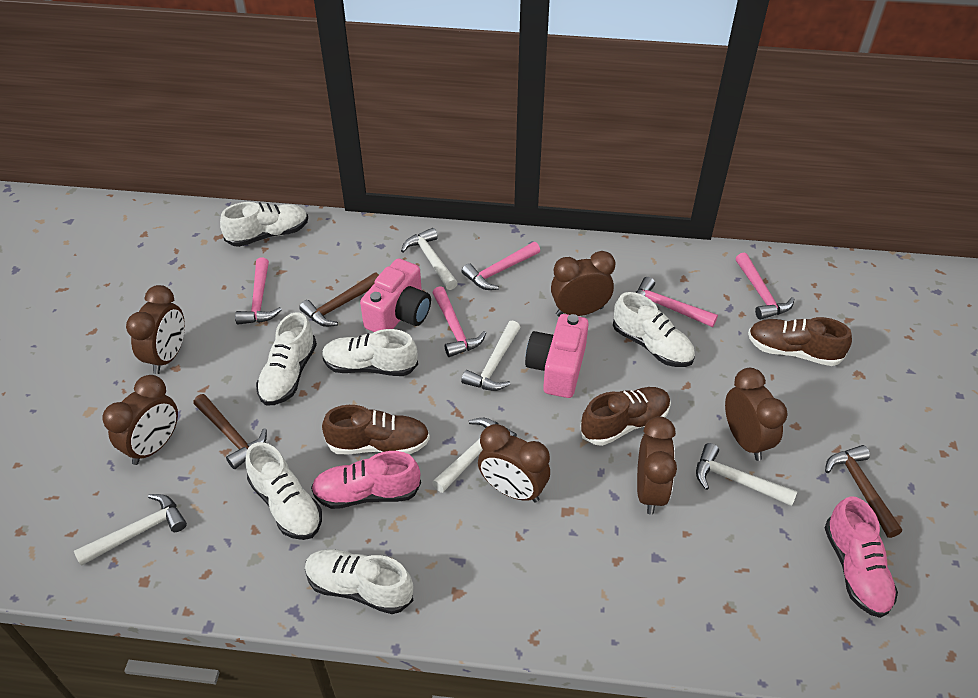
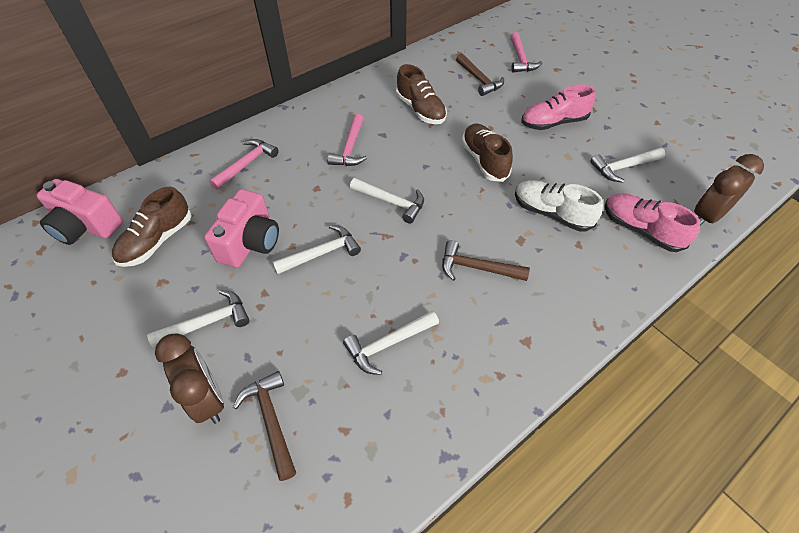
brown clock: 6 -> 2
pink hammer: 5 -> 3
white shoe: 6 -> 1

